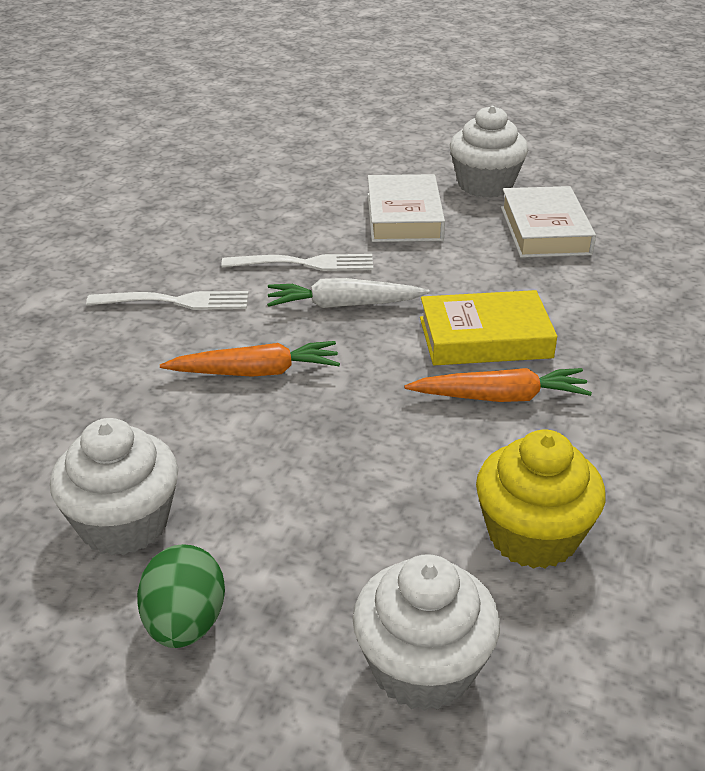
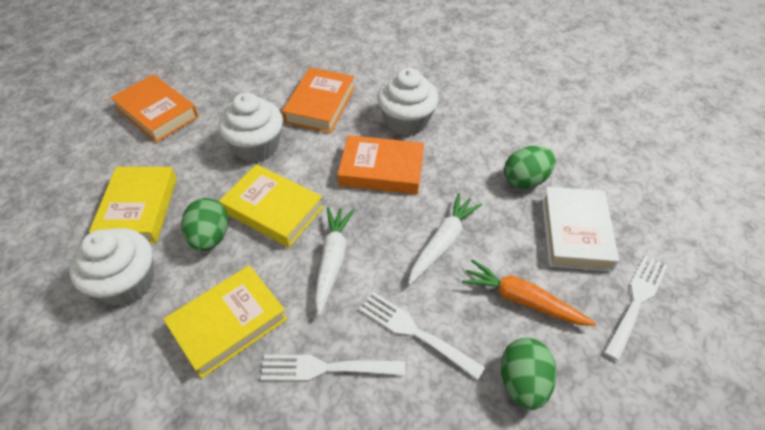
green egg: 1 -> 3
orange book: 0 -> 3
orange carrot: 2 -> 1
white book: 2 -> 1
white carrot: 1 -> 2
white fork: 2 -> 3
yellow book: 1 -> 3
yellow cupcake: 1 -> 0

